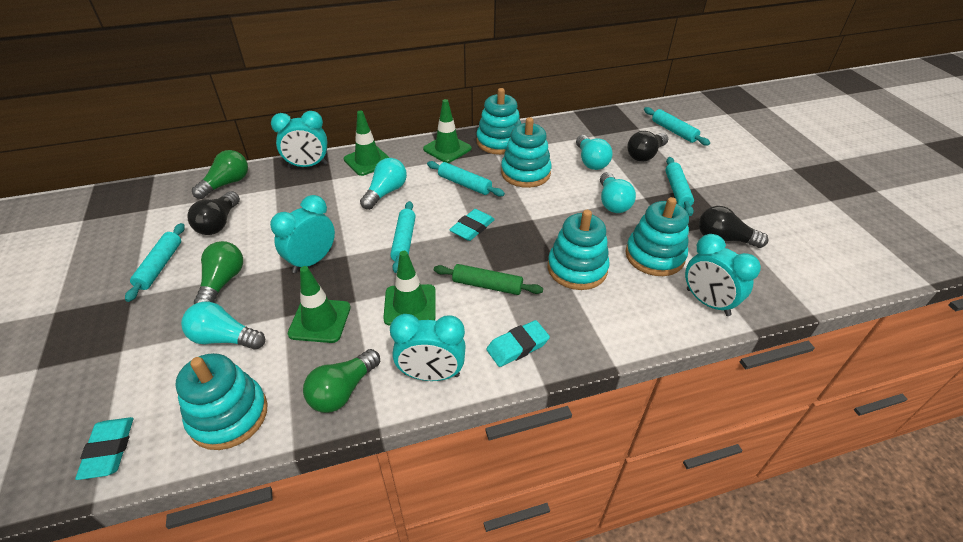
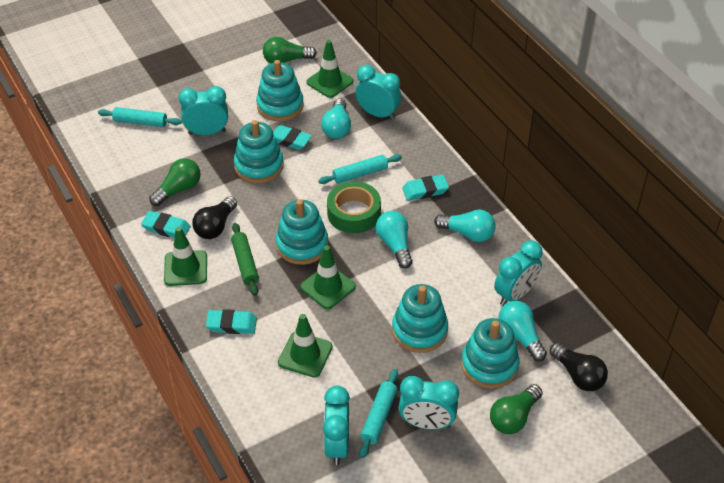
black light bulb: 3 -> 2
green tape: 0 -> 1
turquoise clock: 4 -> 5
turquoise eraser: 3 -> 4
turquoise rolling pin: 5 -> 3

